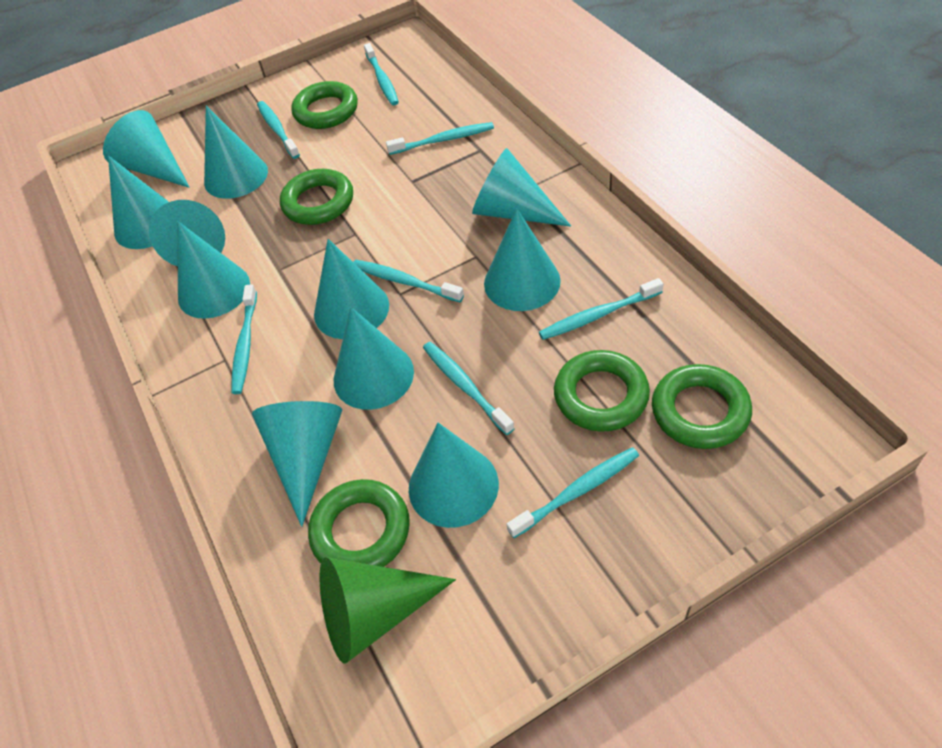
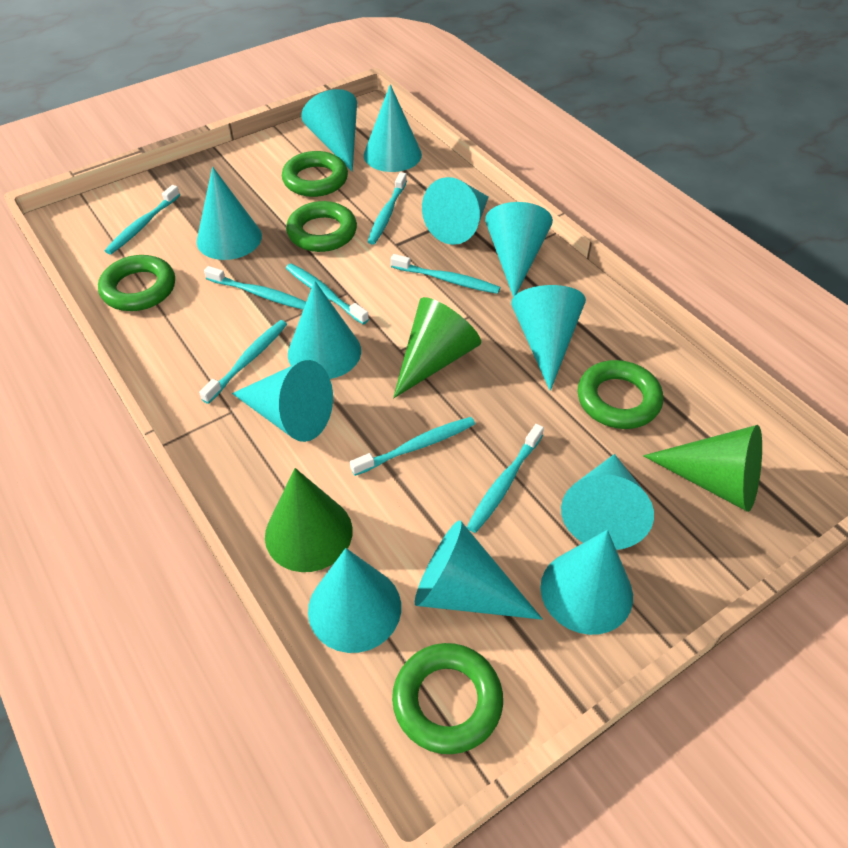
green cone: 1 -> 3
turquoise cone: 11 -> 12

